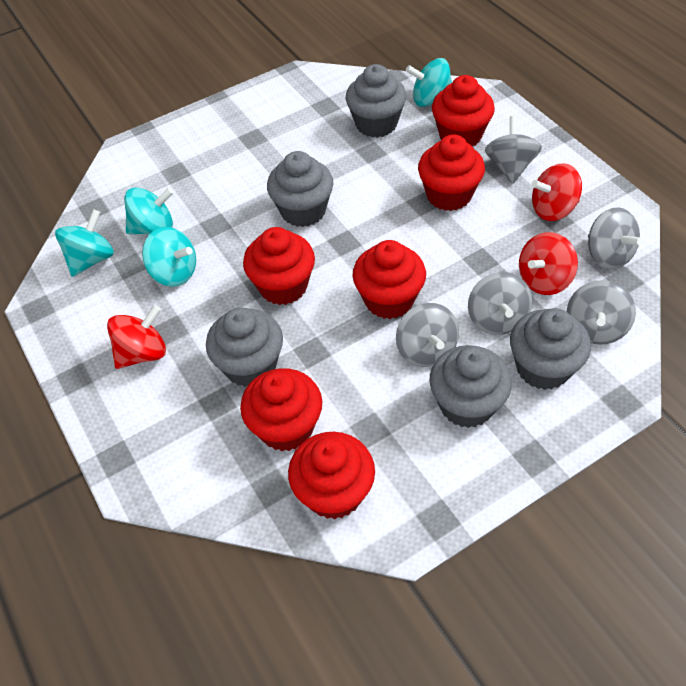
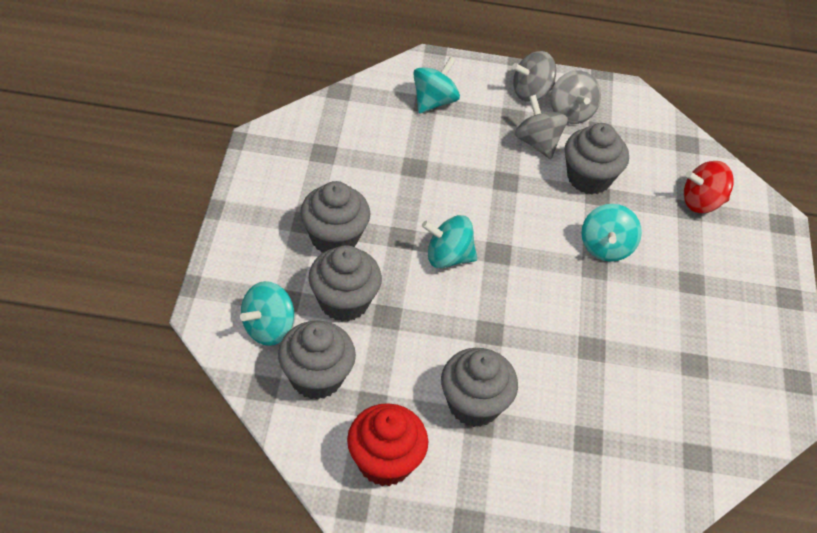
grey spinning top: 5 -> 3
red cupcake: 6 -> 1
red spinning top: 3 -> 1

